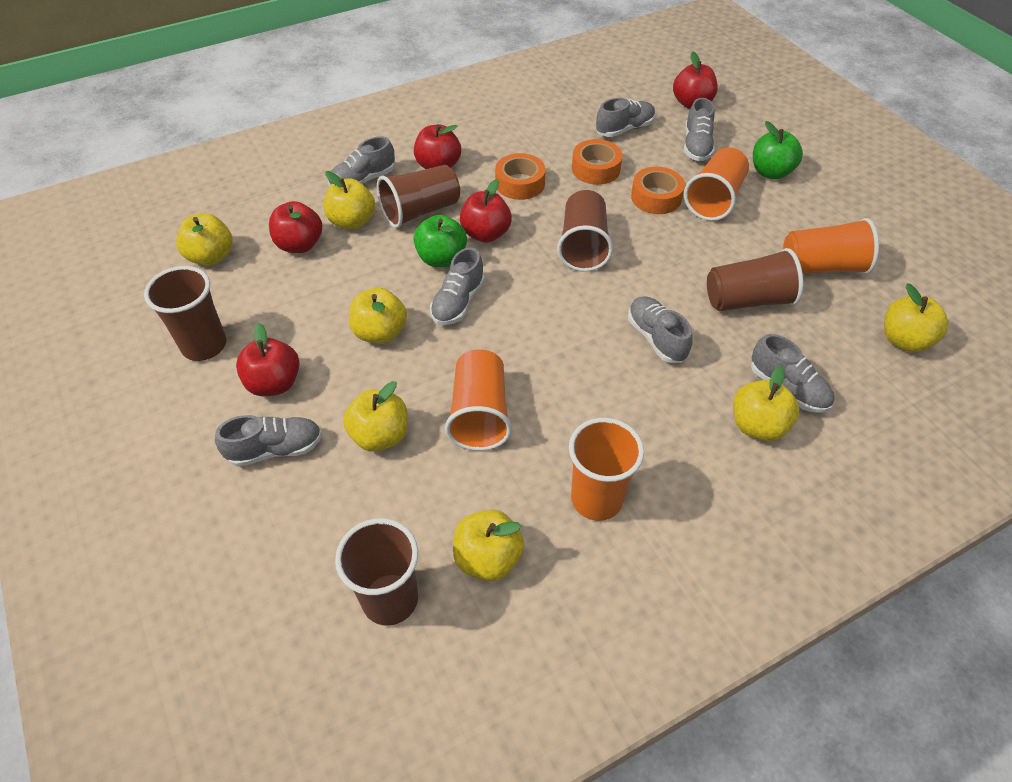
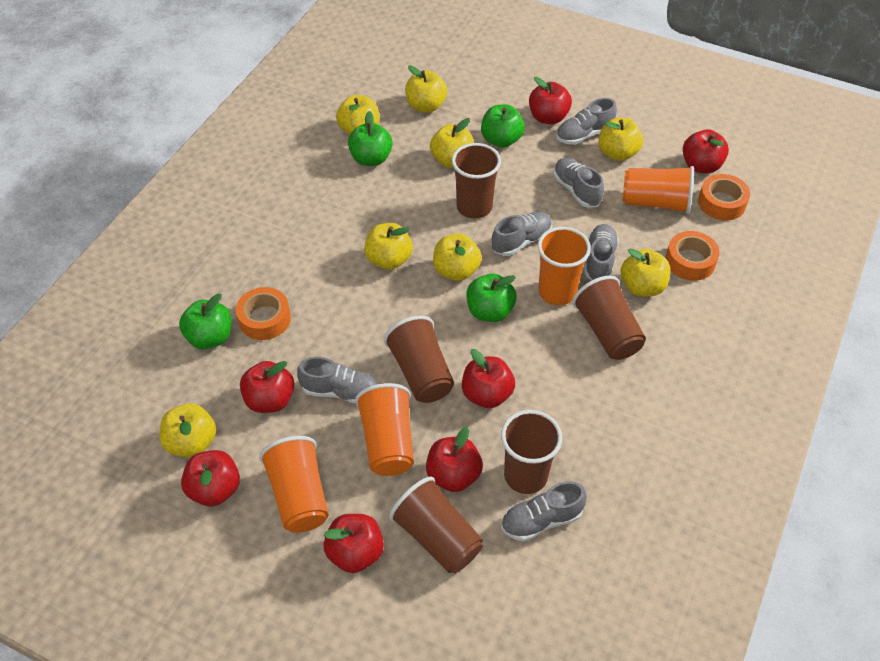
green apple: 2 -> 4
grey shoe: 7 -> 6
red apple: 5 -> 7
yellow apple: 7 -> 8

